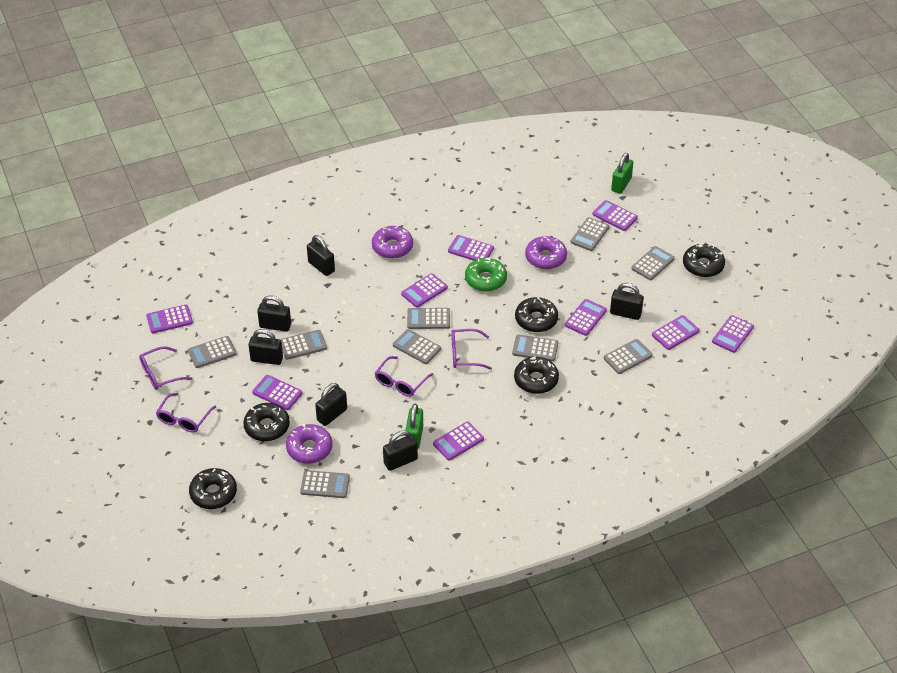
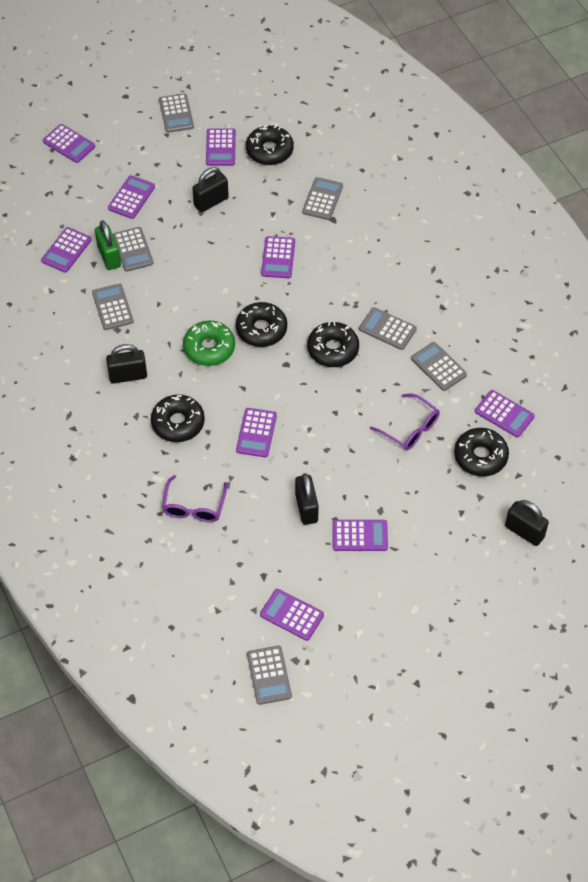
black padlock: 6 -> 4
green padlock: 2 -> 1
grey calculator: 9 -> 7
purple donut: 3 -> 0
purple glasses: 4 -> 2

